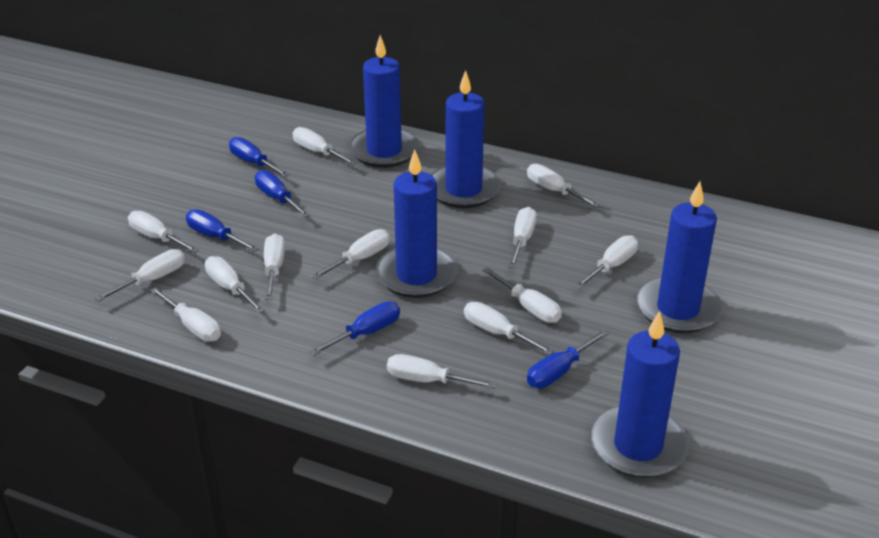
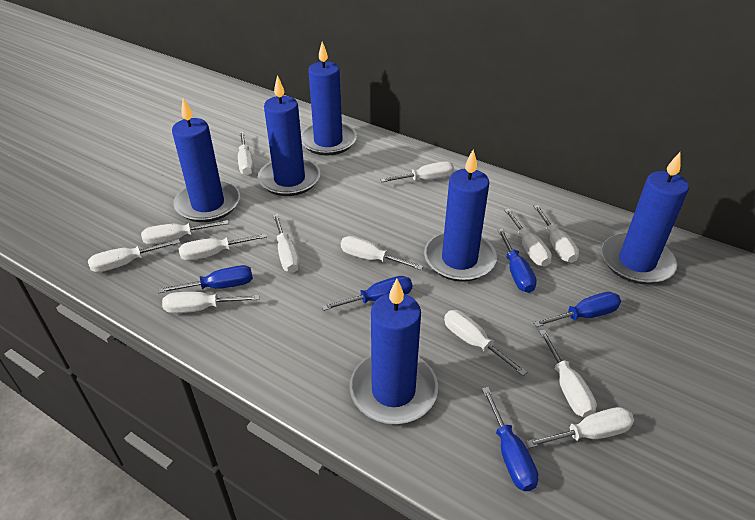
blue candle: 5 -> 6

